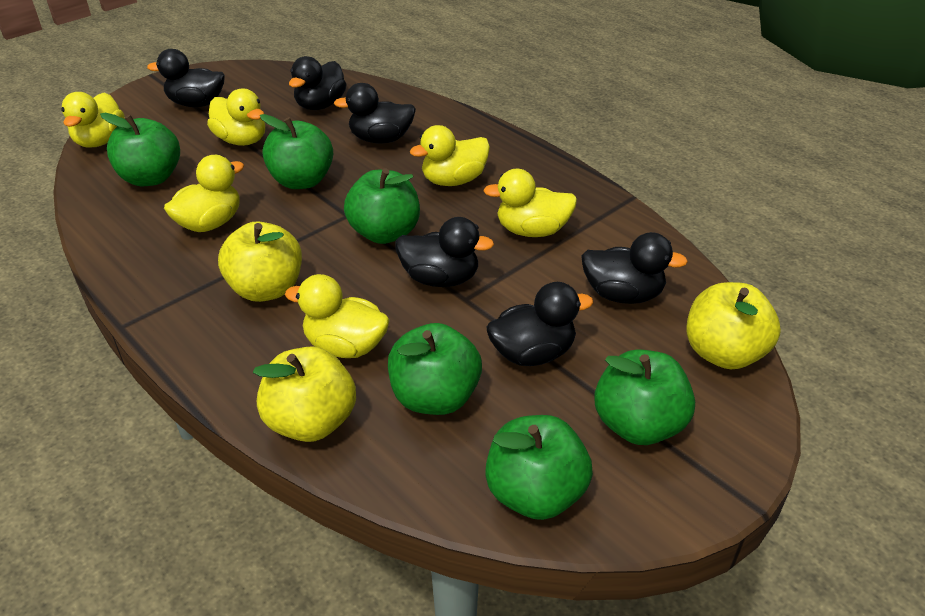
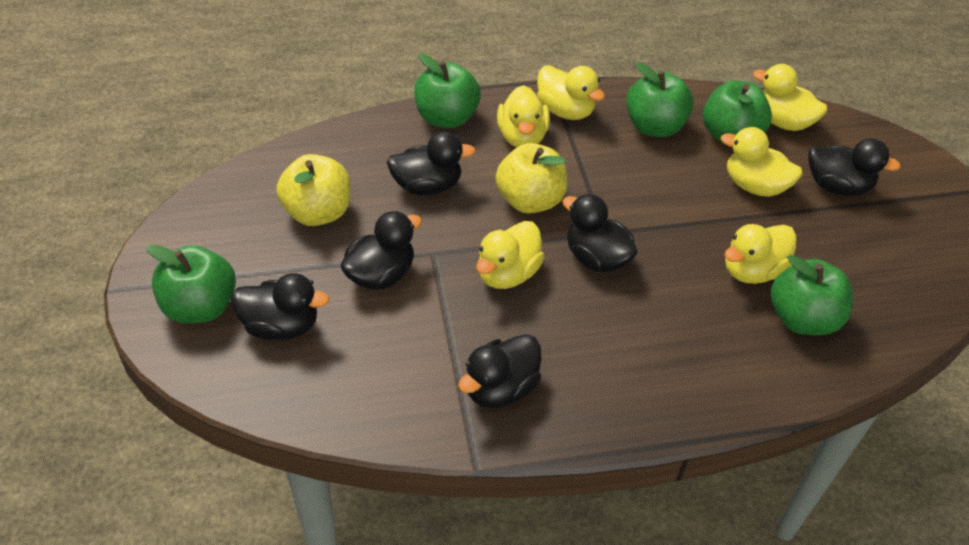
green apple: 6 -> 5
yellow apple: 3 -> 2

